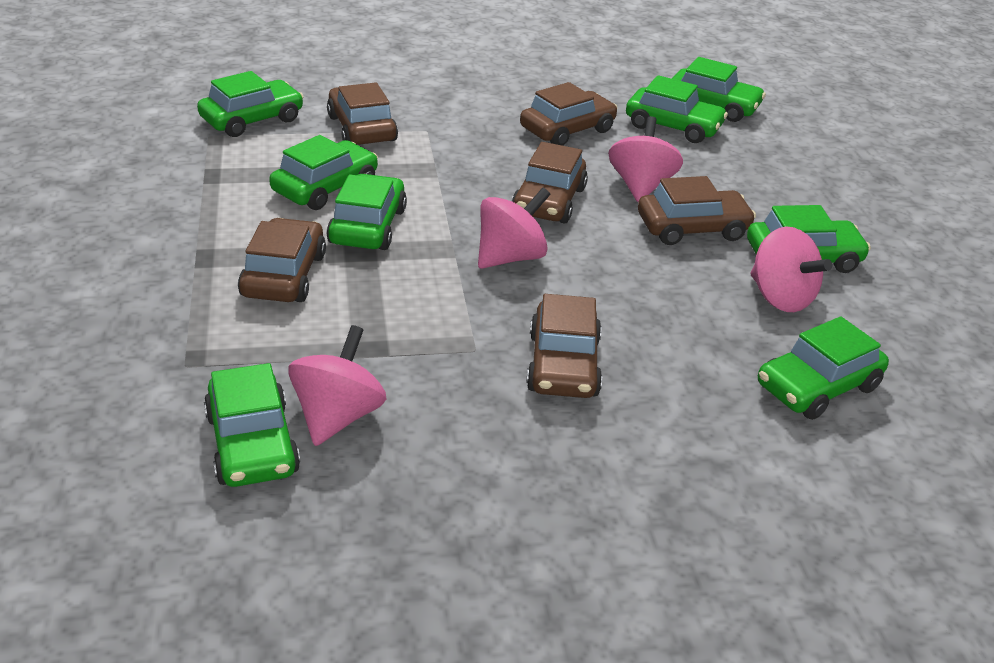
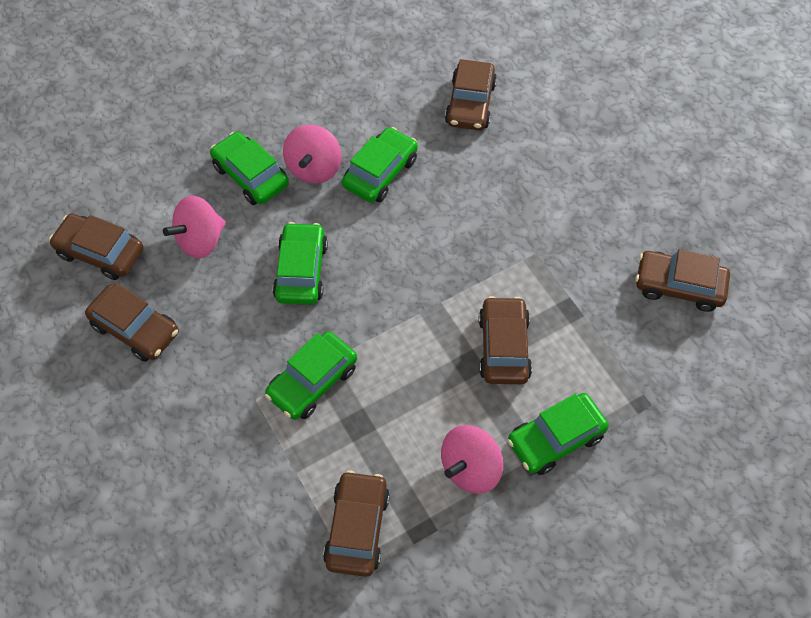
green car: 8 -> 5
pink spinning top: 4 -> 3

